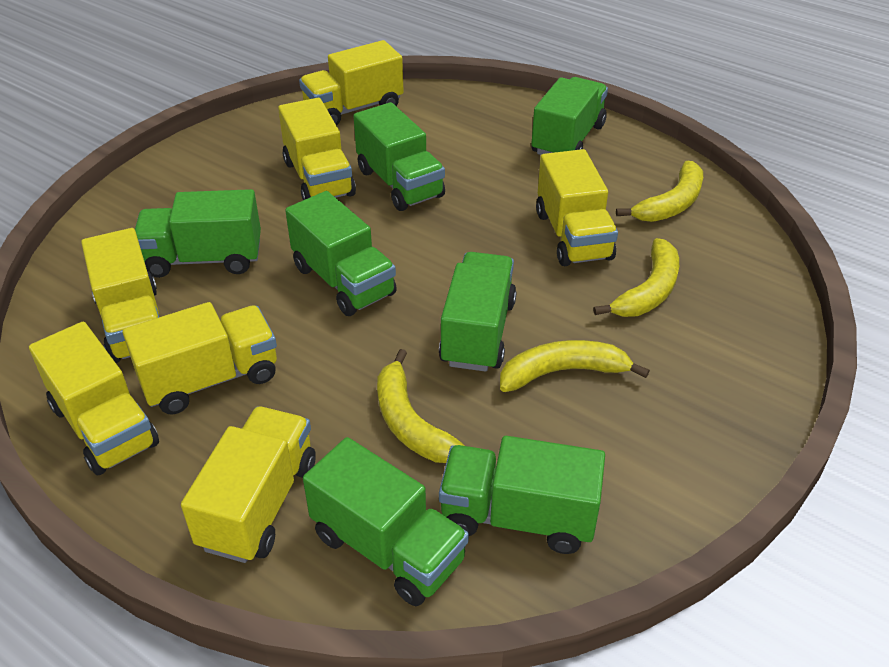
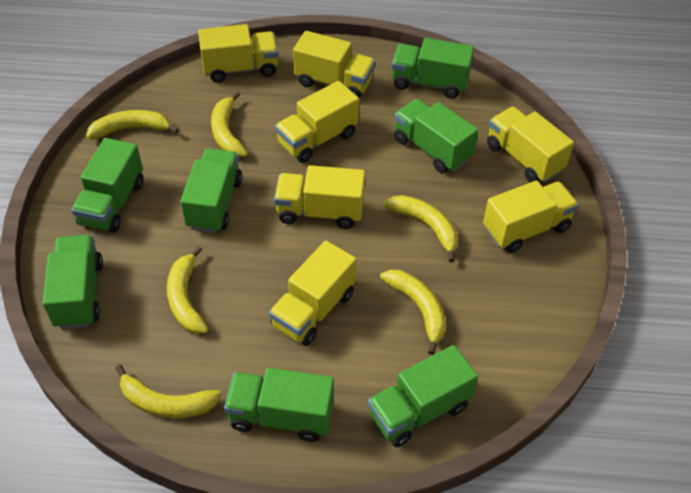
yellow banana: 4 -> 6

